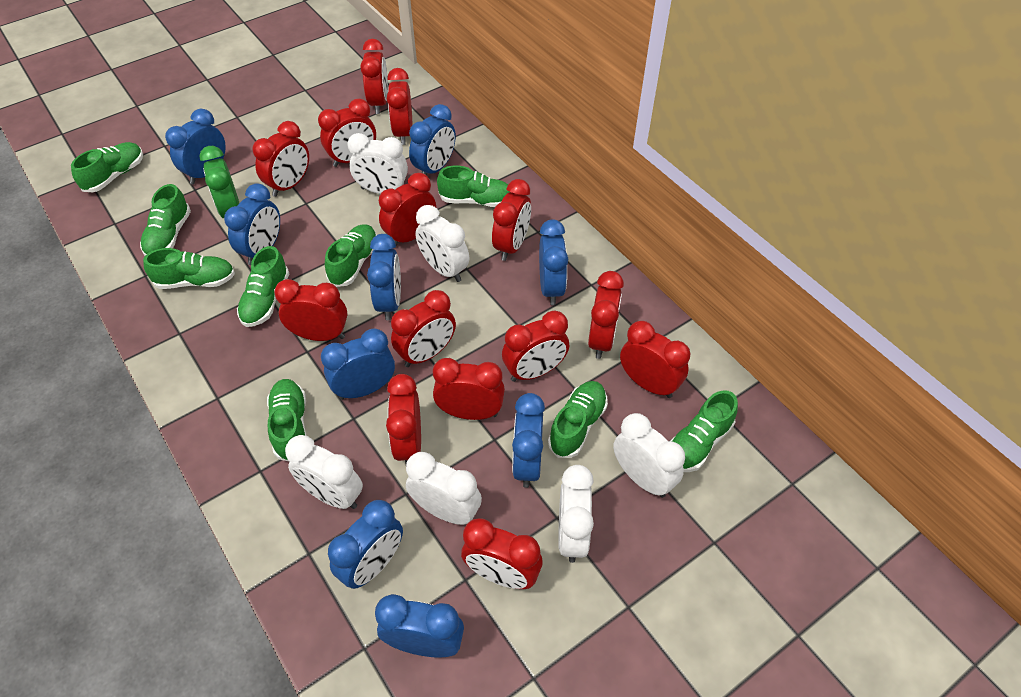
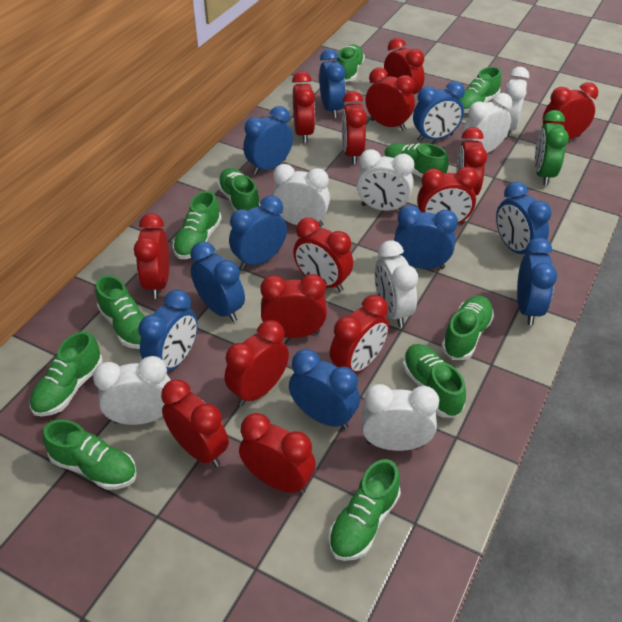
blue clock: 9 -> 10
green shoe: 9 -> 11
white clock: 6 -> 7

